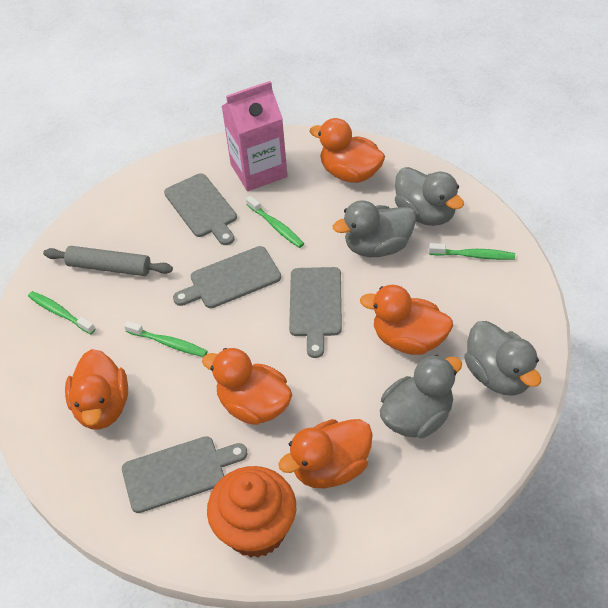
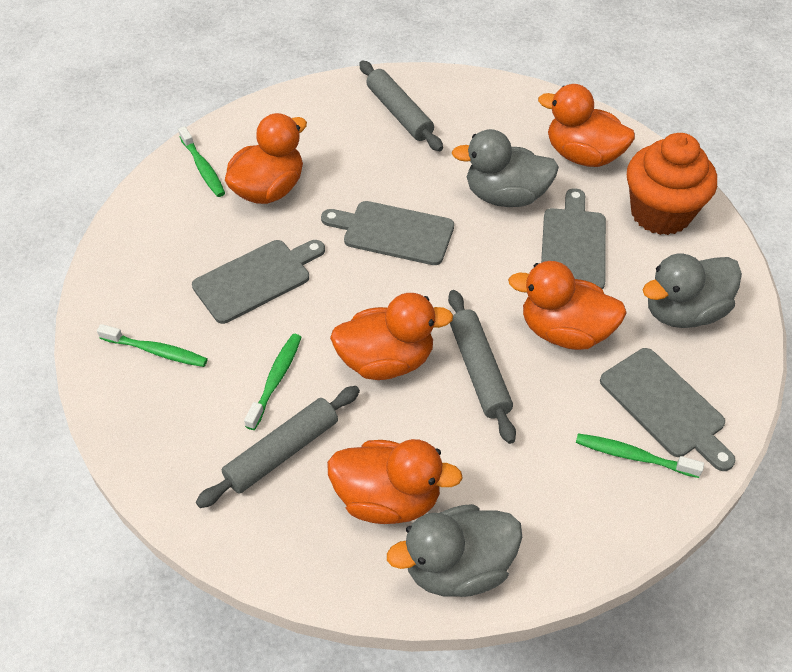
grey duck: 4 -> 3
grey rolling pin: 1 -> 3
pink carton: 1 -> 0

